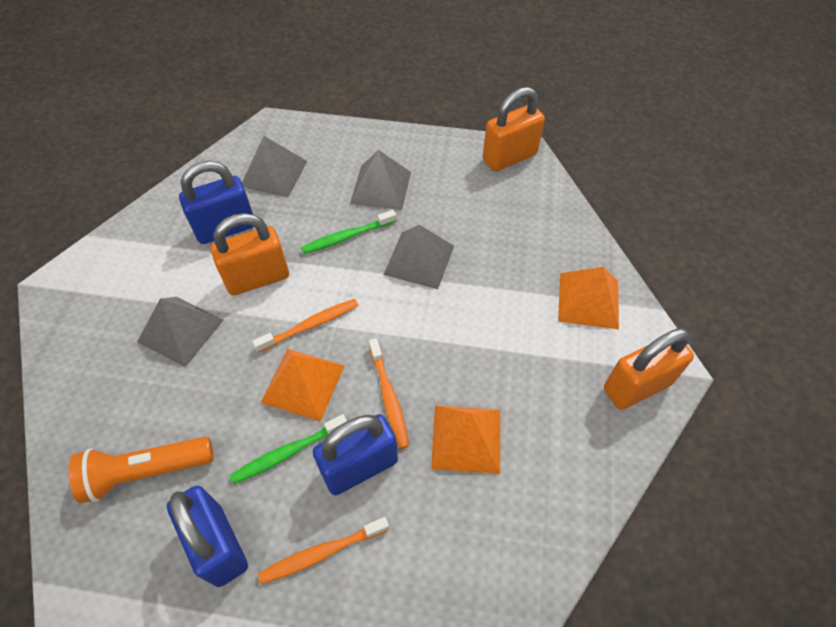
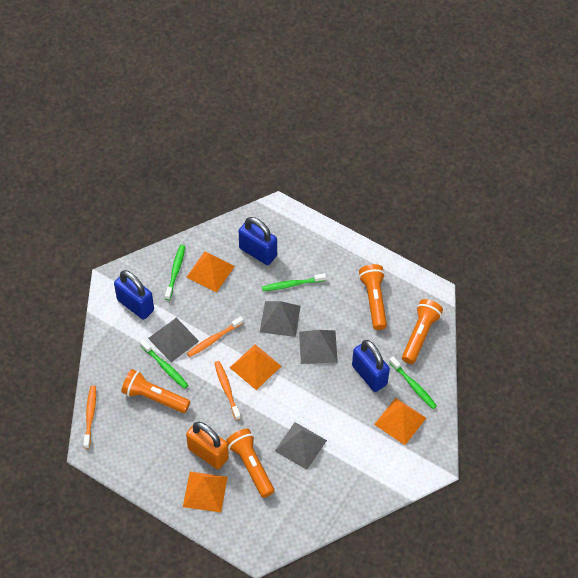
green toothbrush: 2 -> 4
orange flashlight: 1 -> 4
orange padlock: 3 -> 1
orange pyramid: 3 -> 4

